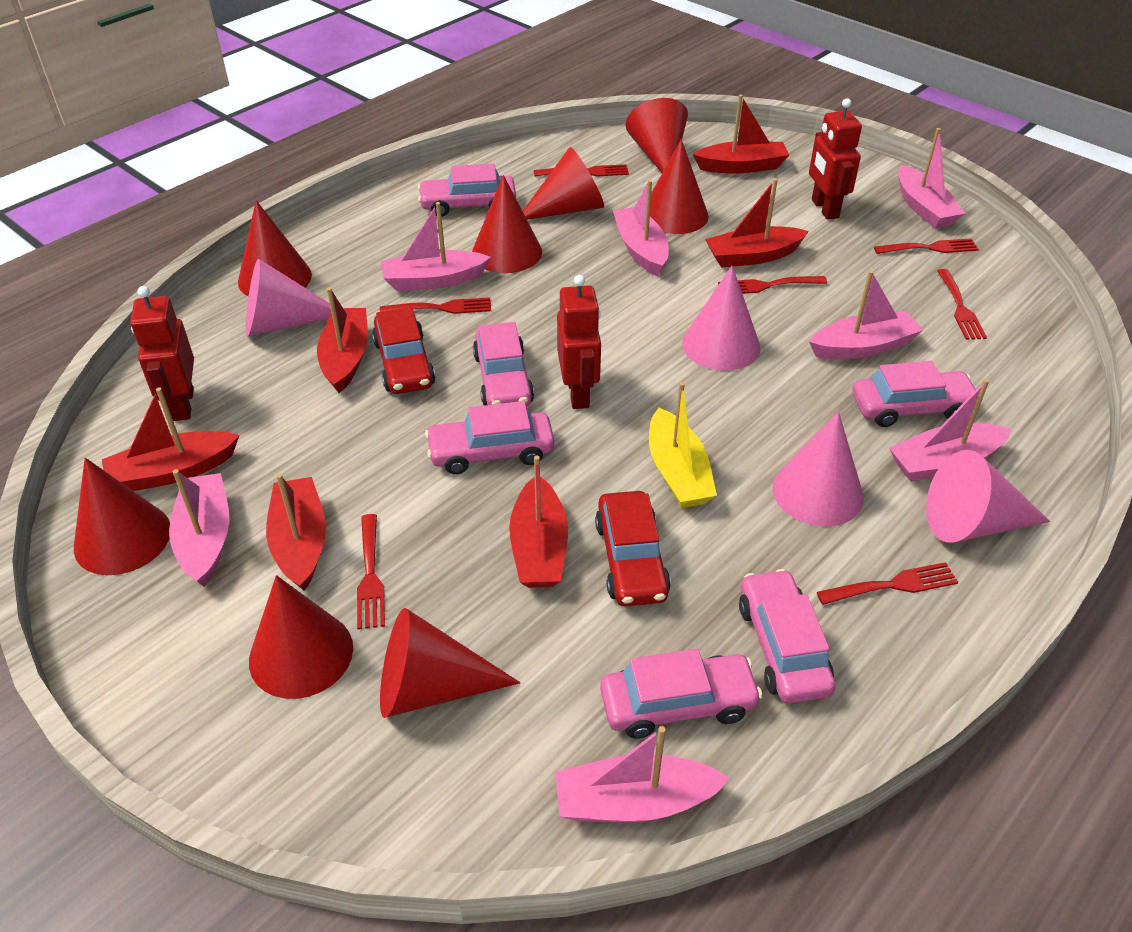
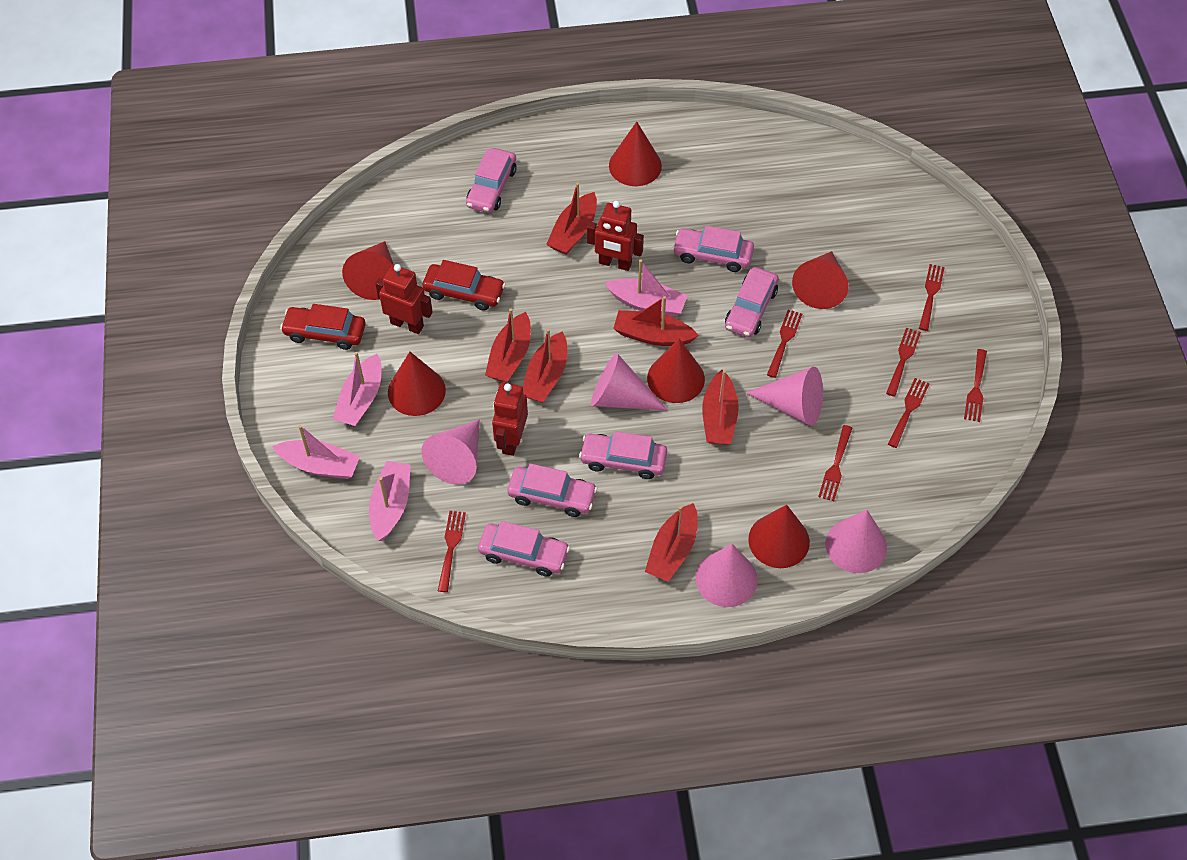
pink boat: 7 -> 4
pink cone: 4 -> 5
red cone: 8 -> 6
yellow boat: 1 -> 0

